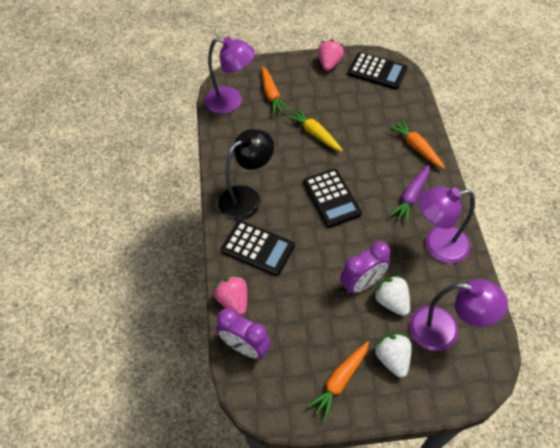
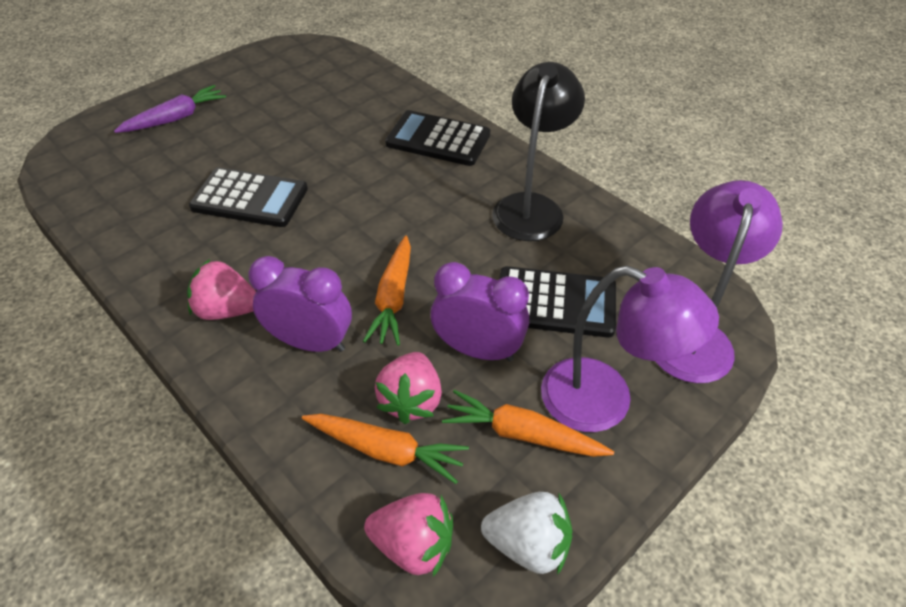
pink strawberry: 2 -> 3
purple lamp: 3 -> 2
white strawberry: 2 -> 1
yellow carrot: 1 -> 0

